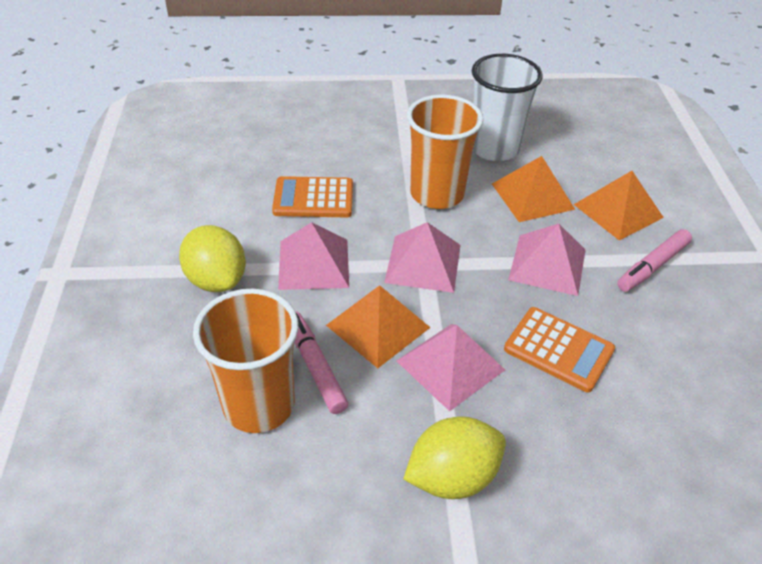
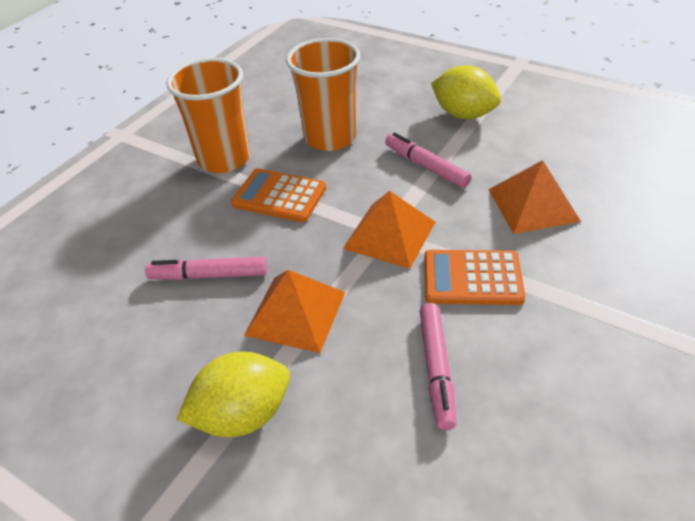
pink marker: 2 -> 3
pink pyramid: 4 -> 0
white cup: 1 -> 0

